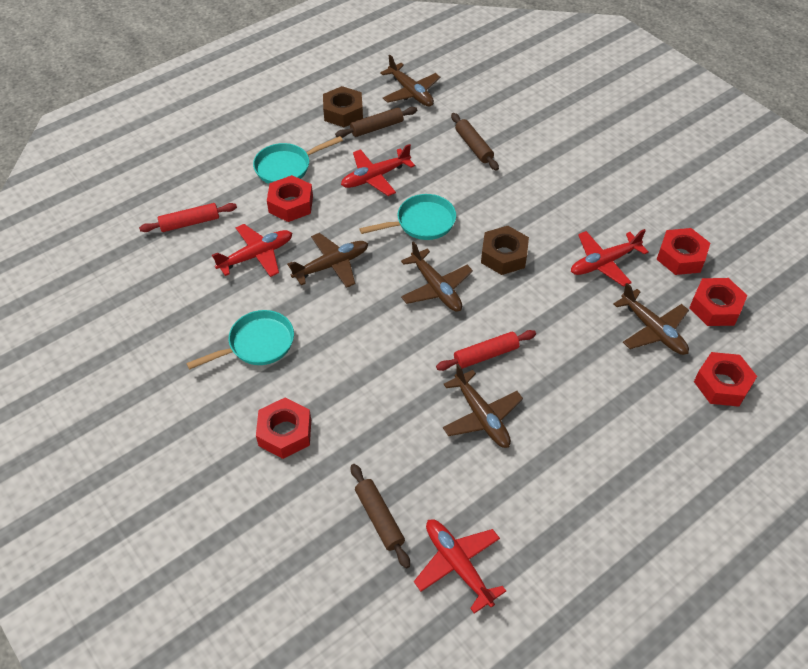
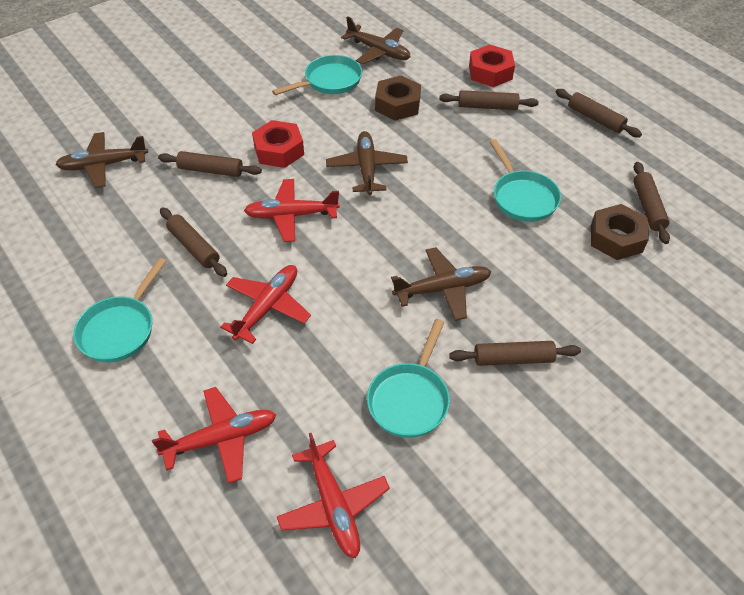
brown plane: 5 -> 4
brown rolling pin: 3 -> 6
red nut: 5 -> 2
red rolling pin: 2 -> 0
turquoise pan: 3 -> 4

